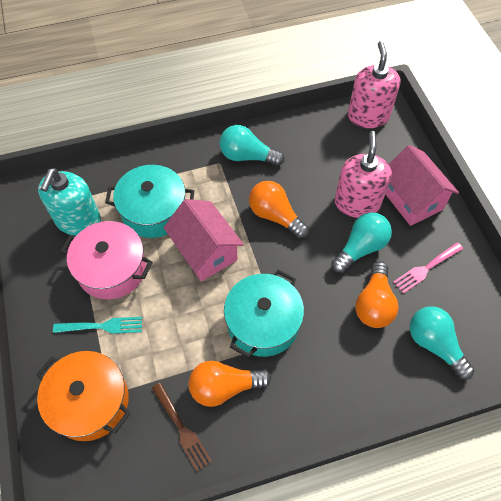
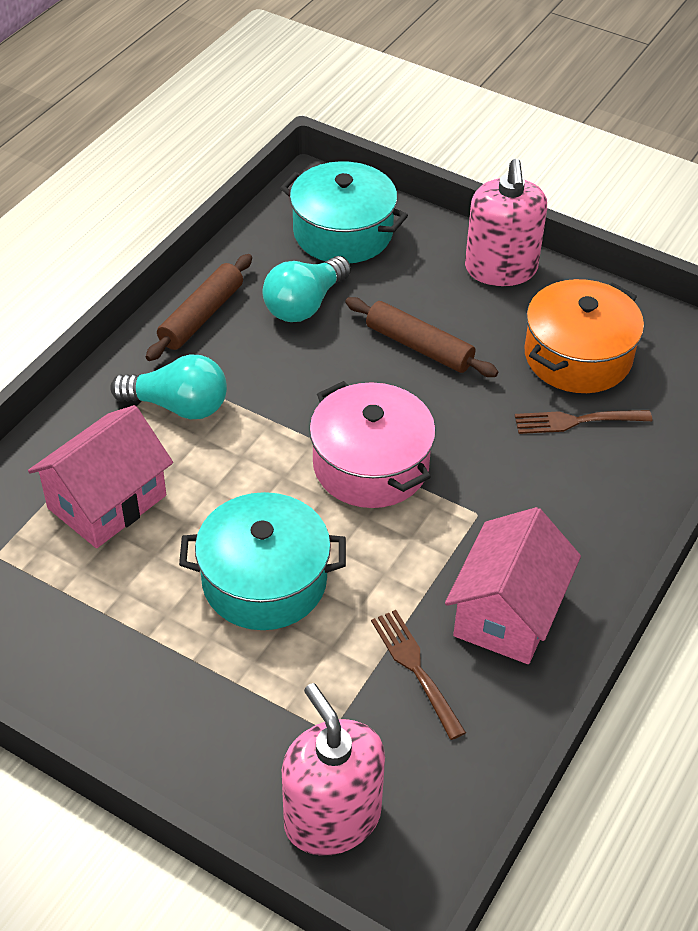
brown fork: 1 -> 2
brown rolling pin: 0 -> 2
orange light bulb: 3 -> 0
pink fork: 1 -> 0
turquoise fork: 1 -> 0
turquoise light bulb: 3 -> 2
turquoise soap dispenser: 1 -> 0

